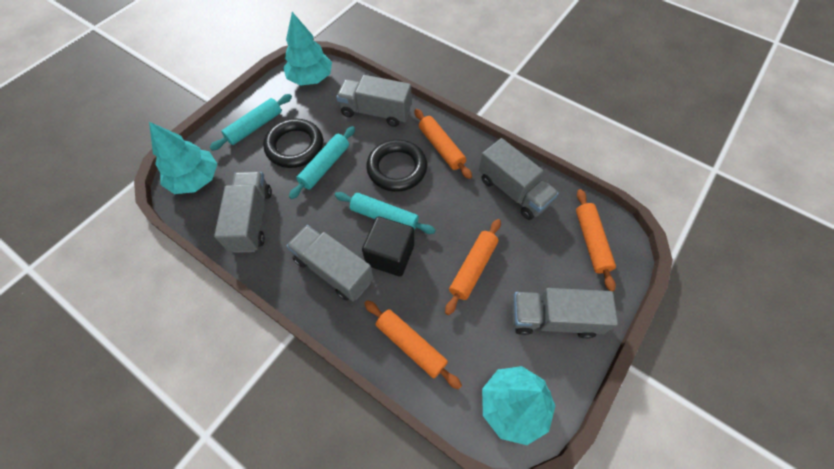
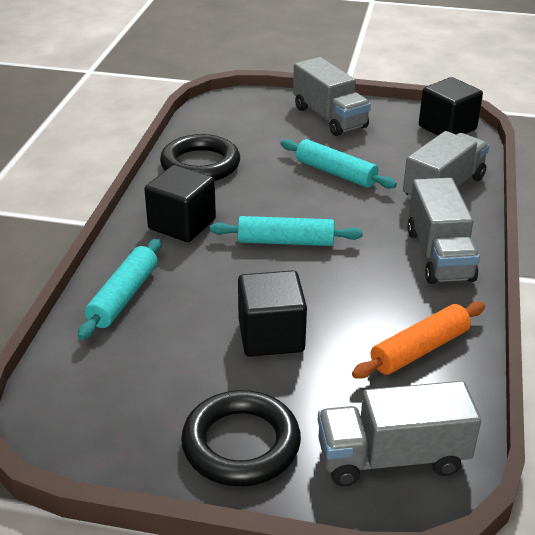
black cube: 1 -> 3
grey truck: 5 -> 4
orange rolling pin: 4 -> 1
turquoise tree: 3 -> 0

